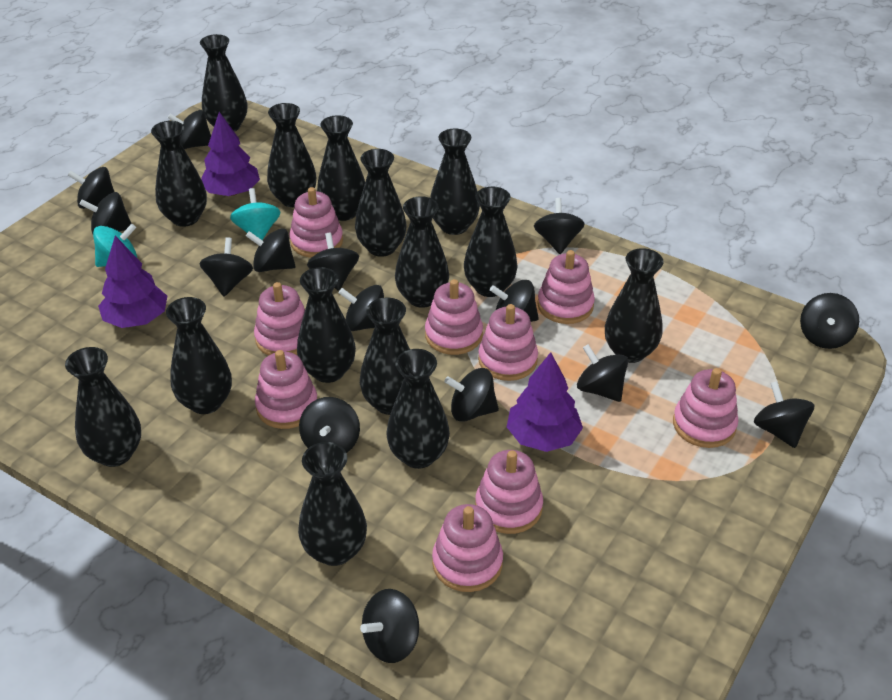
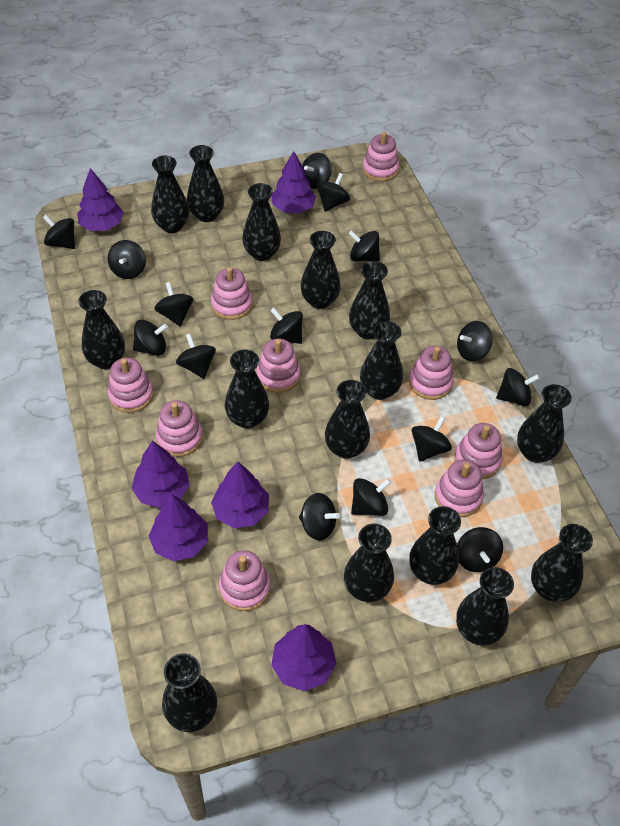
purple tree: 3 -> 6
turquoise spinning top: 2 -> 0

